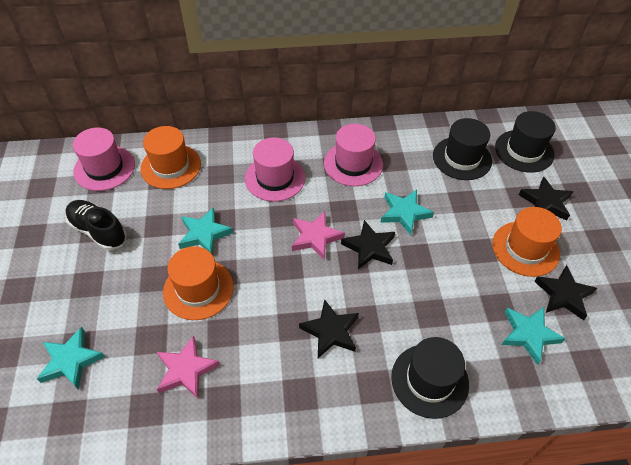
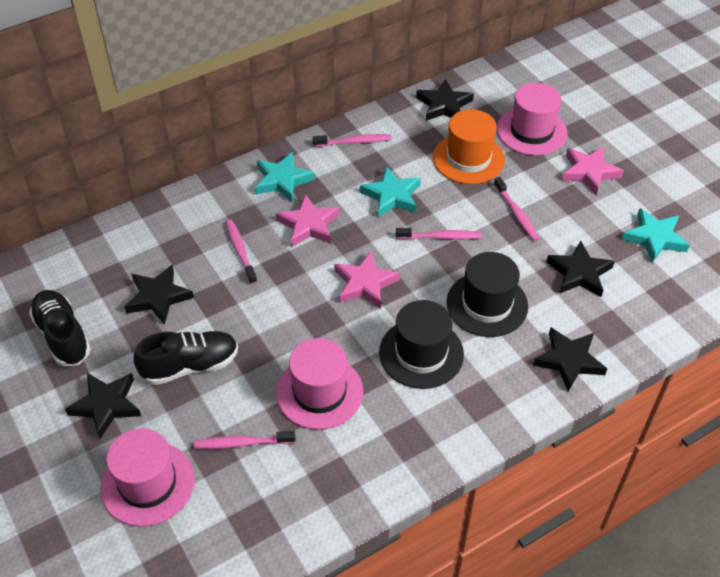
black hat: 3 -> 2
black shoe: 1 -> 2
black star: 4 -> 5
orange hat: 3 -> 1
pink star: 2 -> 3
pink toothbrush: 0 -> 5
turquoise star: 4 -> 3

